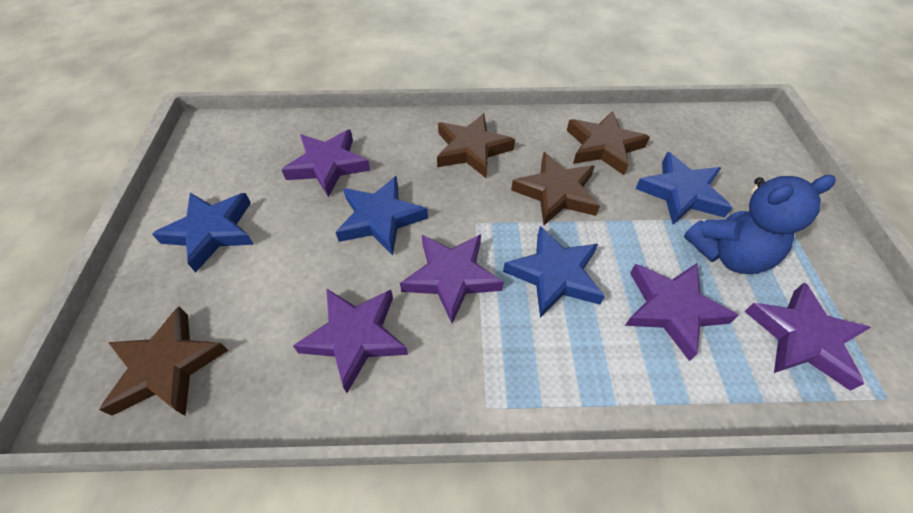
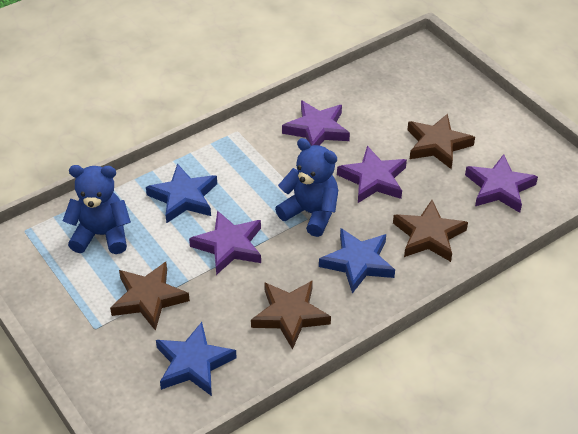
blue star: 4 -> 3
blue teddy bear: 1 -> 2
purple star: 5 -> 4

